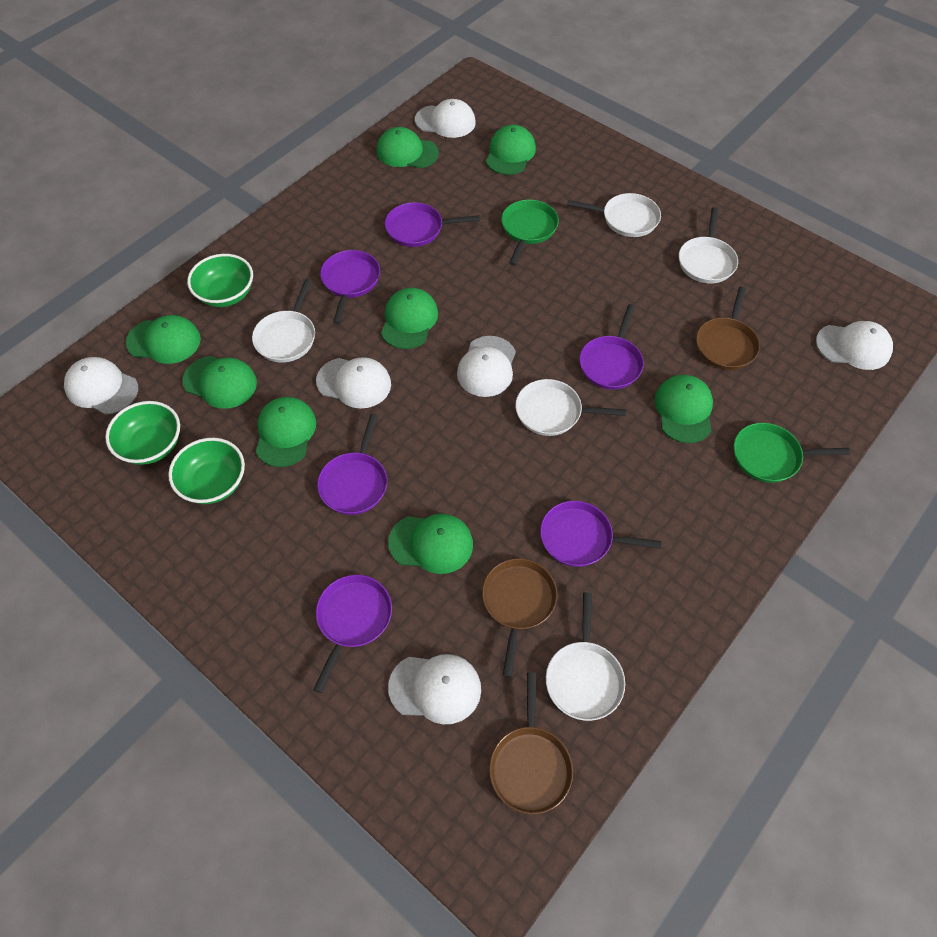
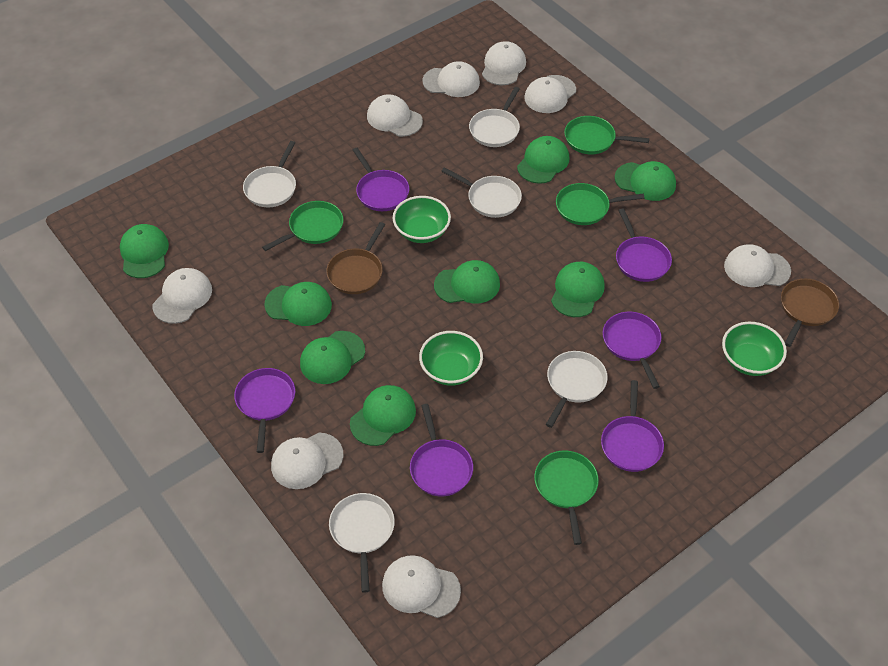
brown pan: 3 -> 2
green pan: 2 -> 4
white cap: 6 -> 8

